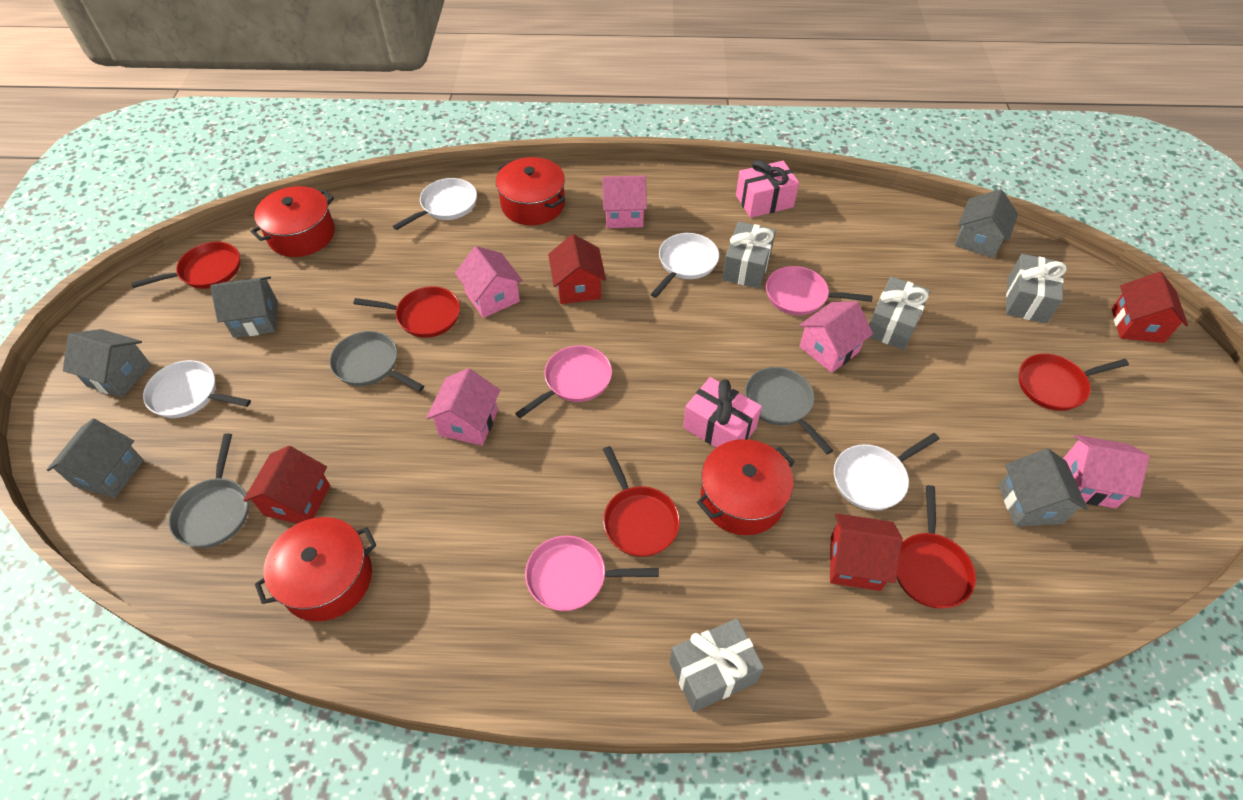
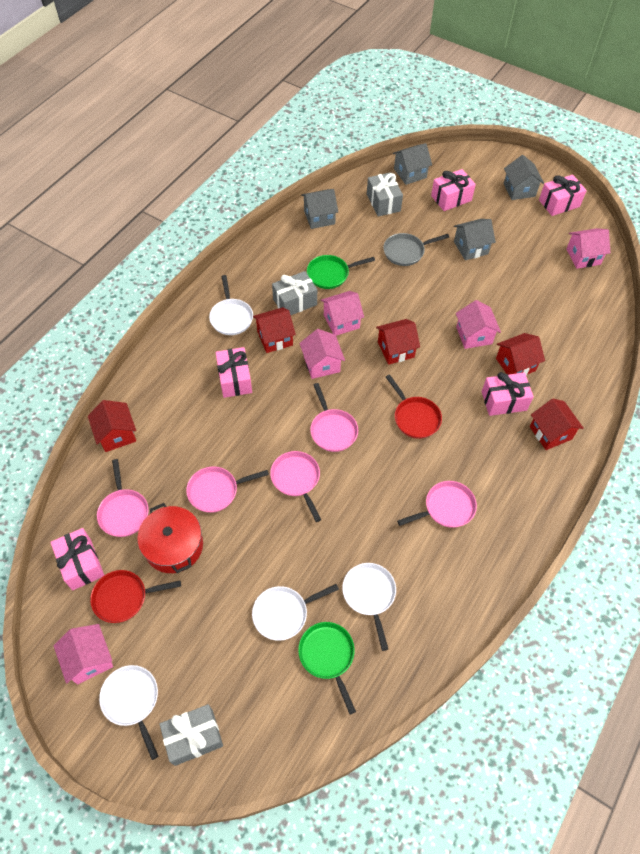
green pan: 0 -> 2
grey gift: 4 -> 3
grey house: 5 -> 4
grey pan: 3 -> 1
pink gift: 2 -> 5
pink pan: 3 -> 5
red house: 4 -> 5
red pan: 5 -> 2
red pot: 4 -> 1

